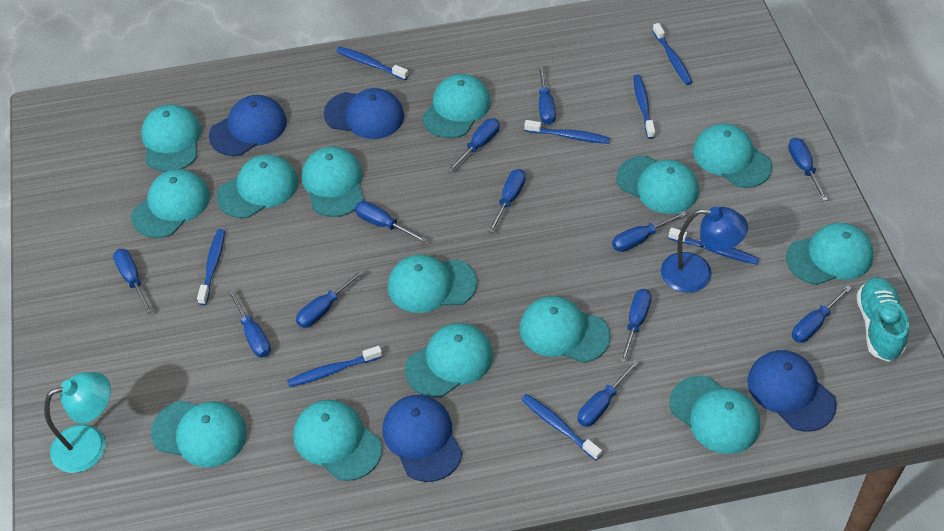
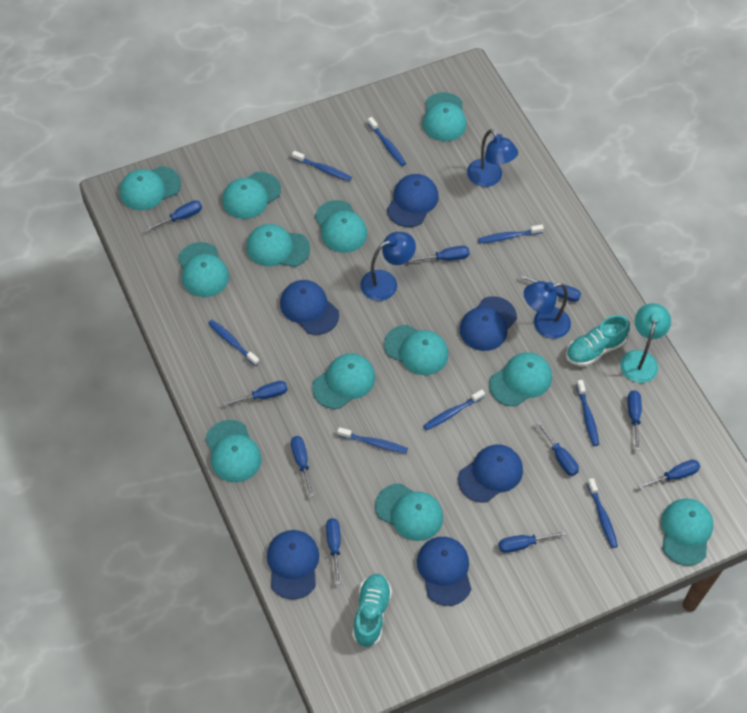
blue cap: 4 -> 6
blue lamp: 1 -> 3
blue screwdriver: 12 -> 10
turquoise cap: 14 -> 12
turquoise shoe: 1 -> 2

